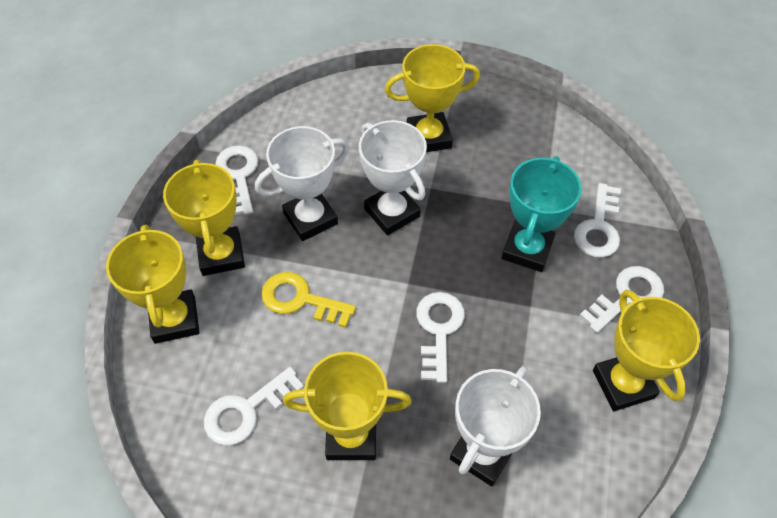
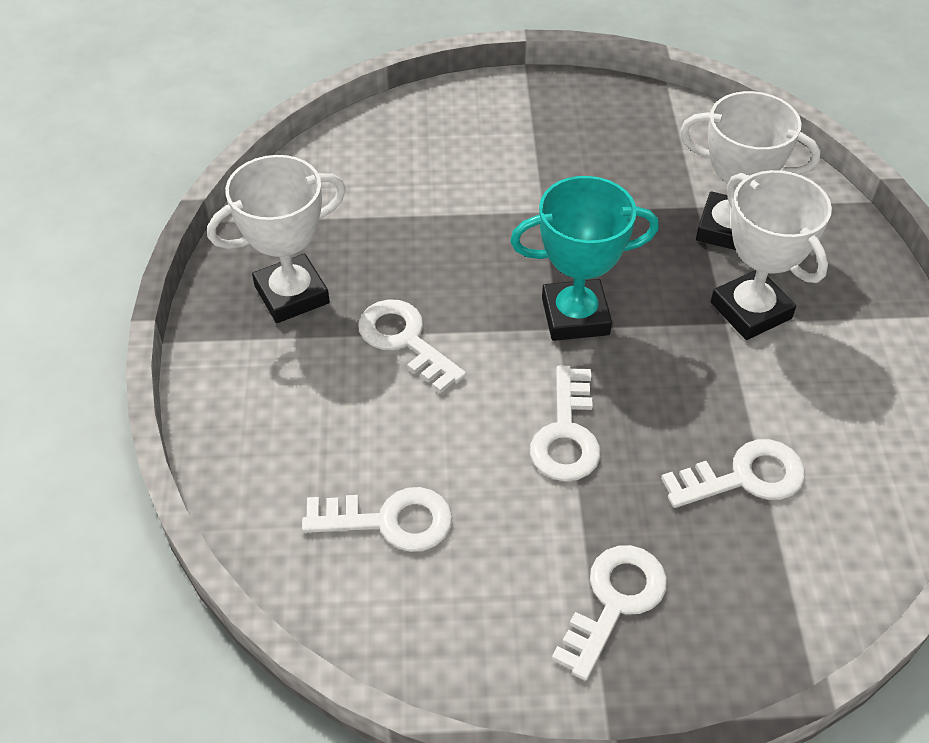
yellow key: 1 -> 0
yellow trophy: 5 -> 0

